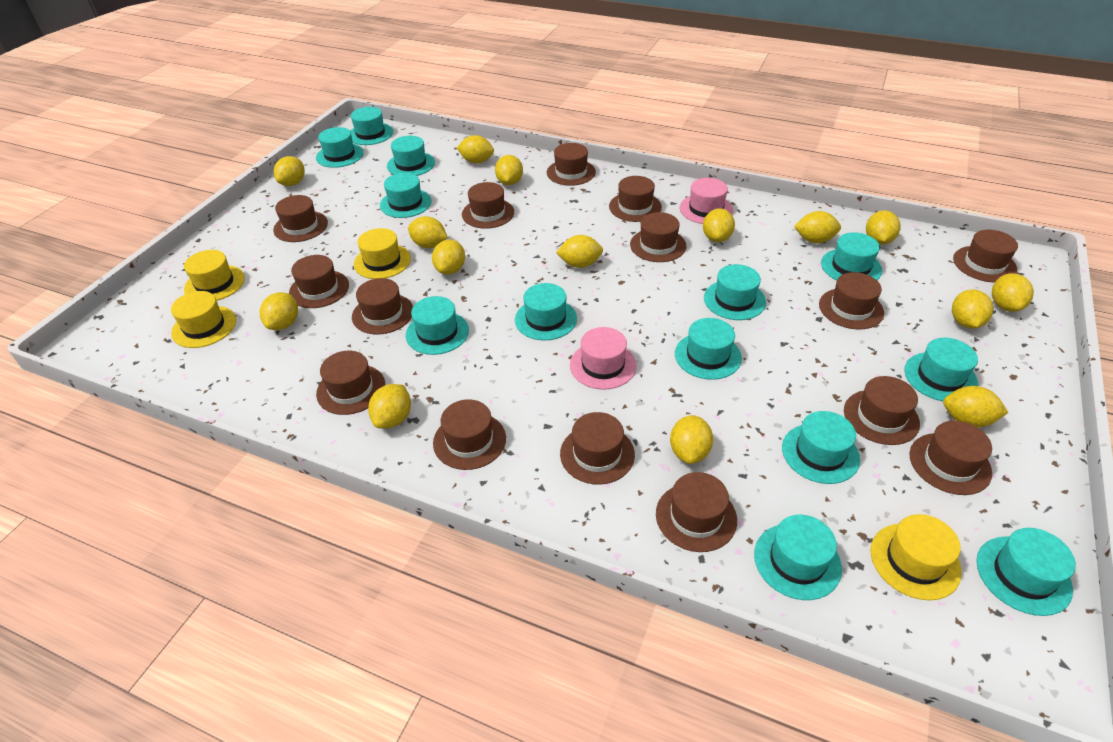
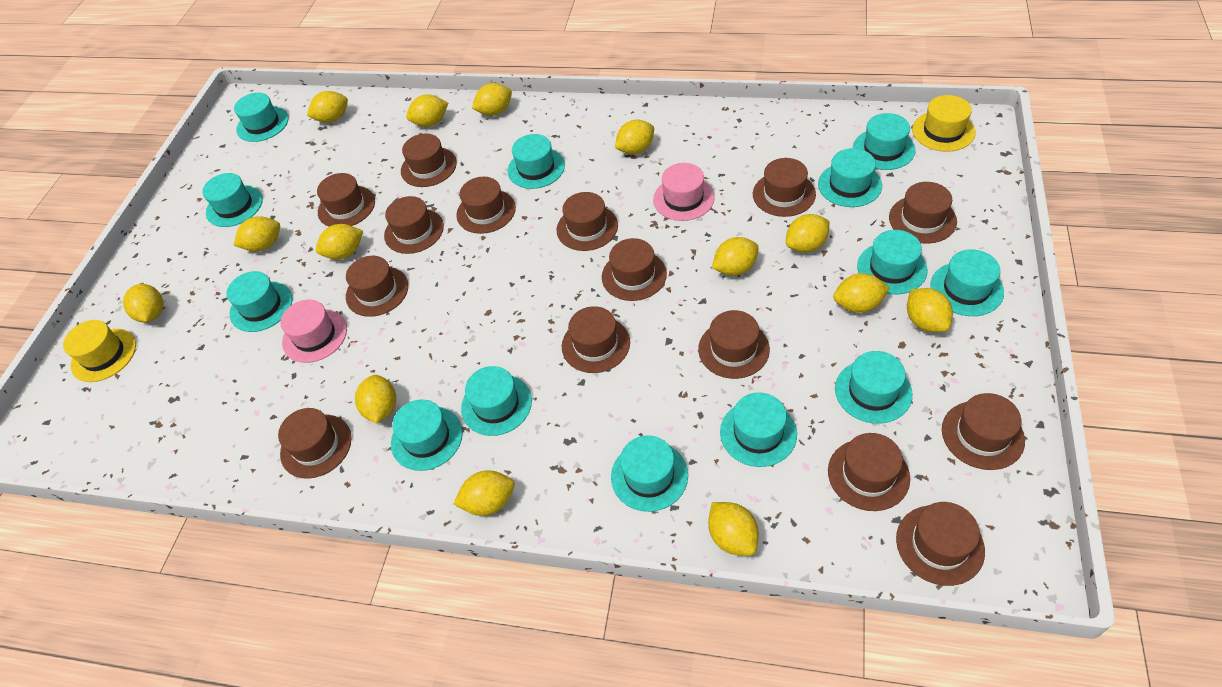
yellow hat: 4 -> 2
yellow lemon: 15 -> 14

